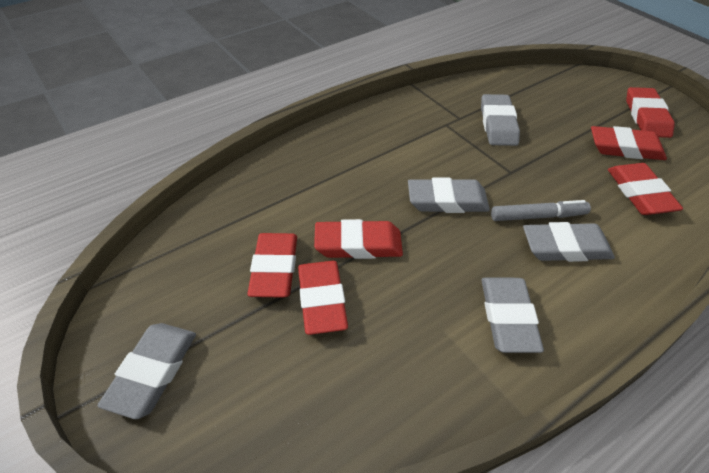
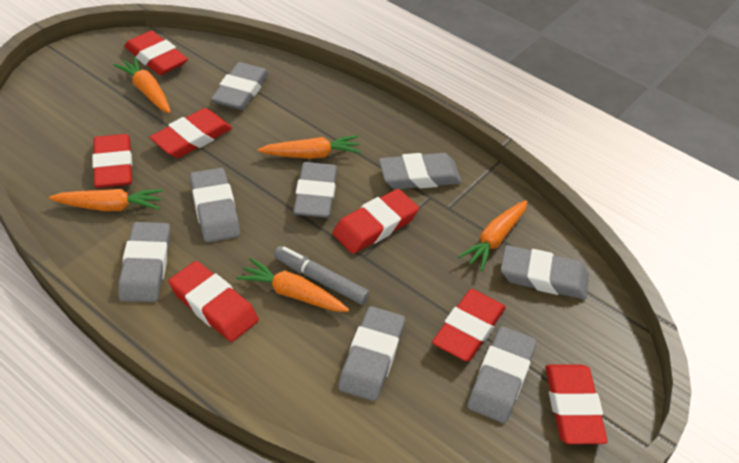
grey eraser: 5 -> 8
orange carrot: 0 -> 5
red eraser: 6 -> 7

